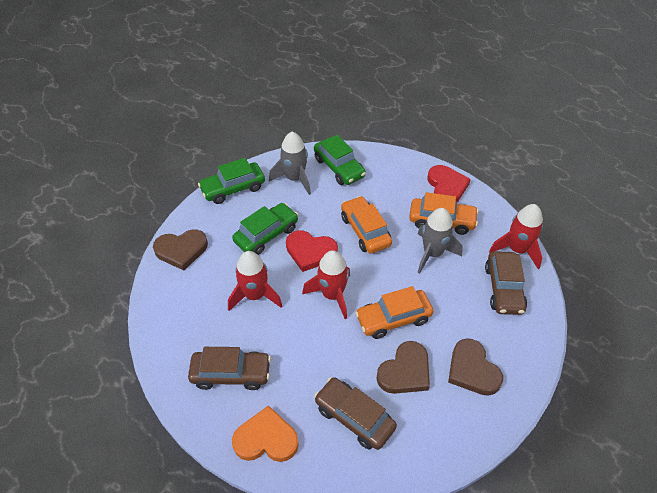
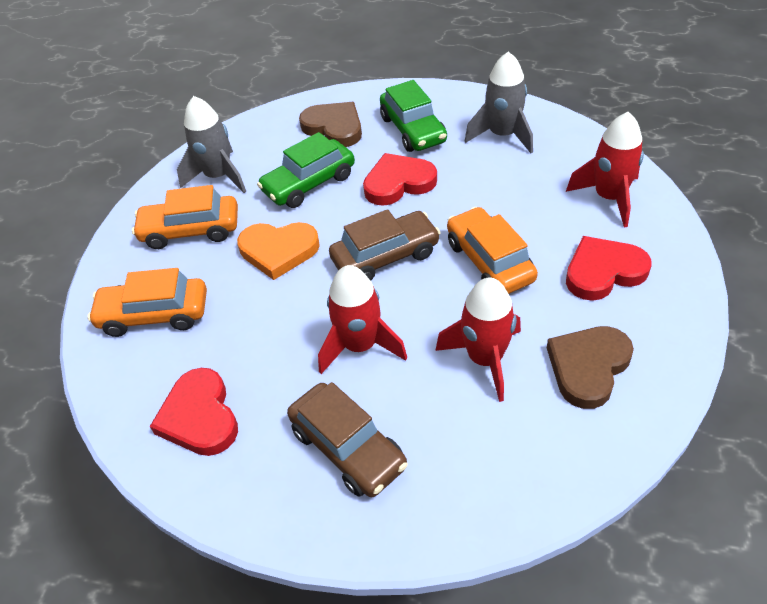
brown car: 3 -> 2
brown heart: 3 -> 2
green car: 3 -> 2
red heart: 2 -> 3

